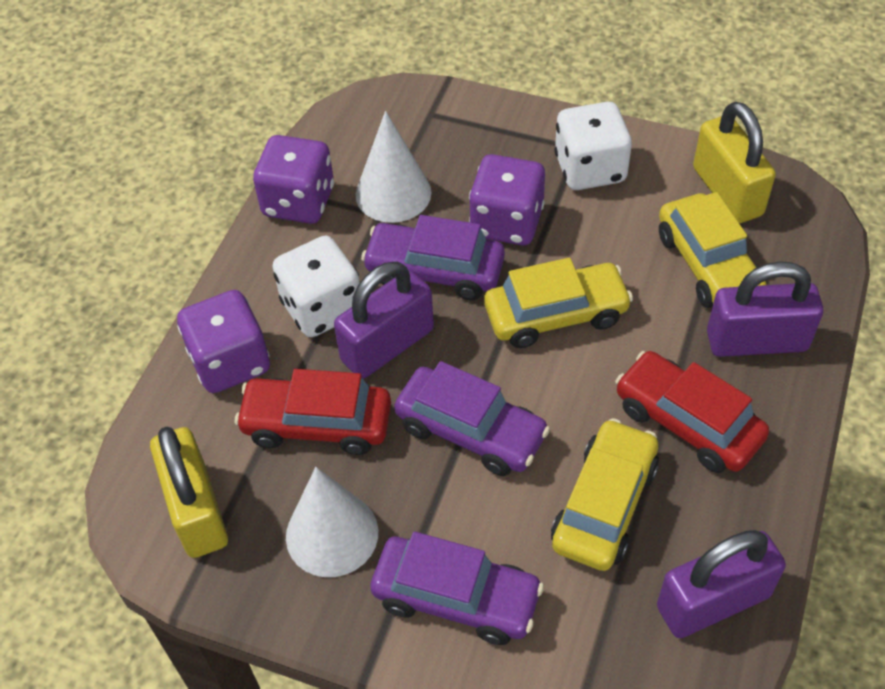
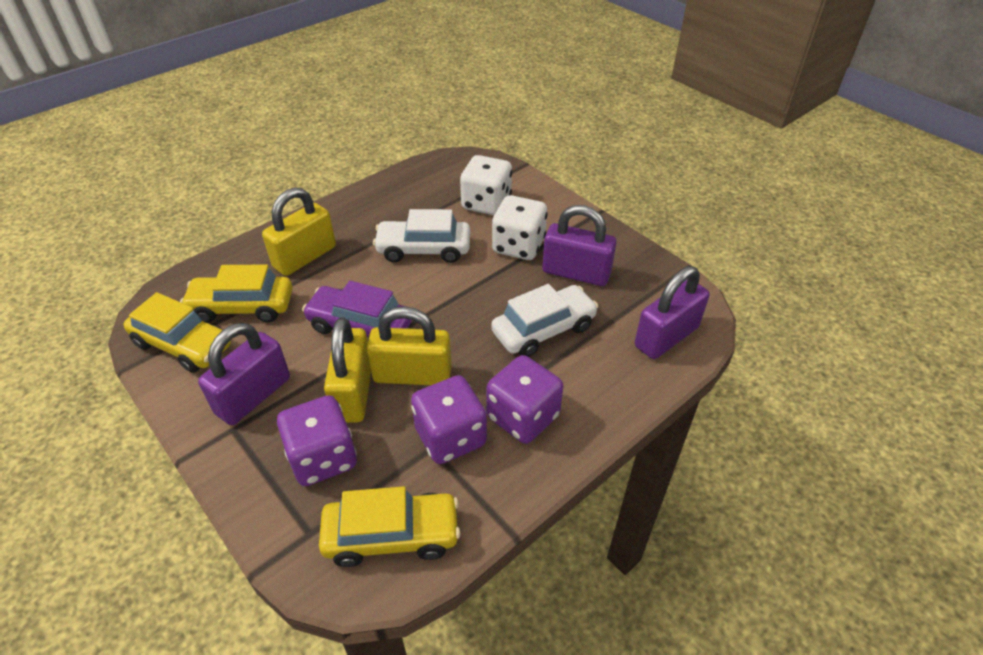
purple car: 3 -> 1
red car: 2 -> 0
white car: 0 -> 2
white cone: 2 -> 0
yellow padlock: 2 -> 3

